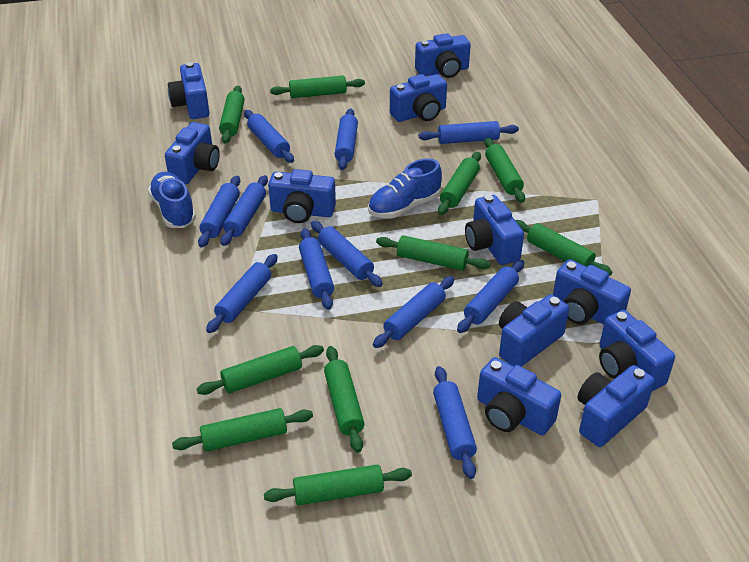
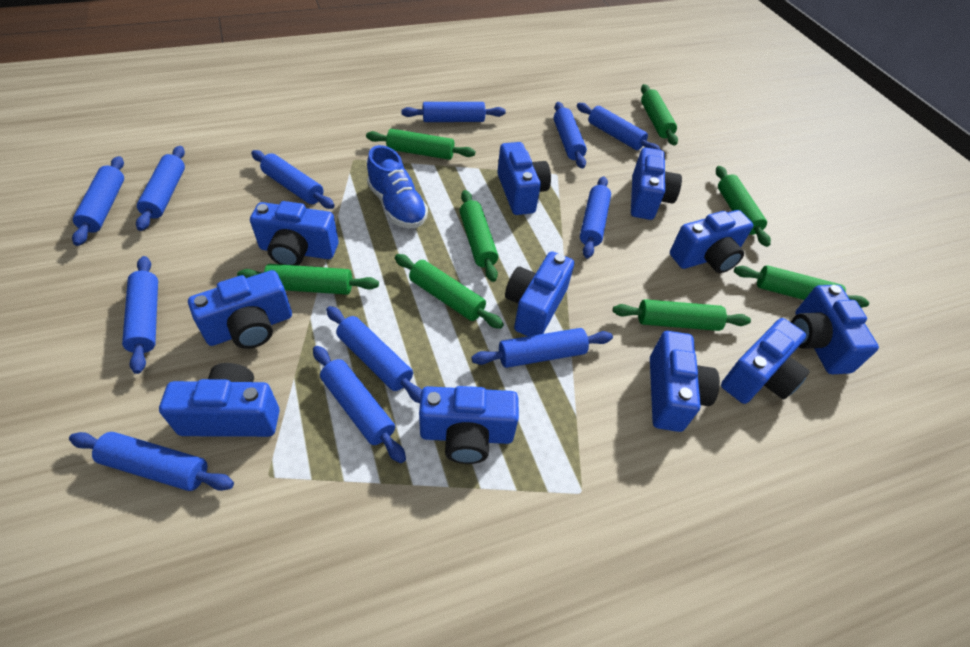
blue rolling pin: 11 -> 12
blue shoe: 2 -> 1
green rolling pin: 10 -> 8

